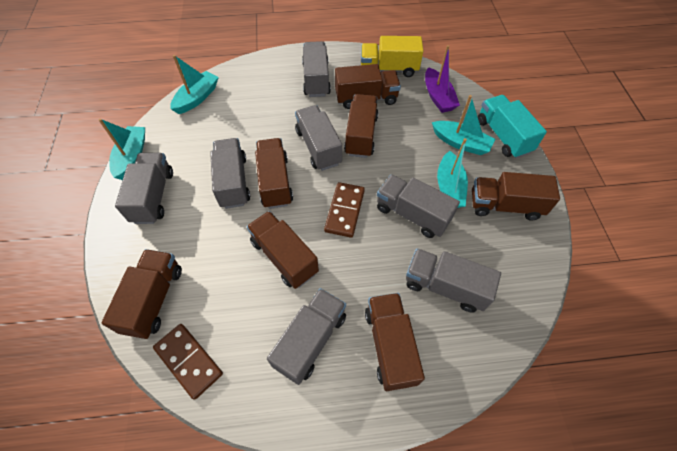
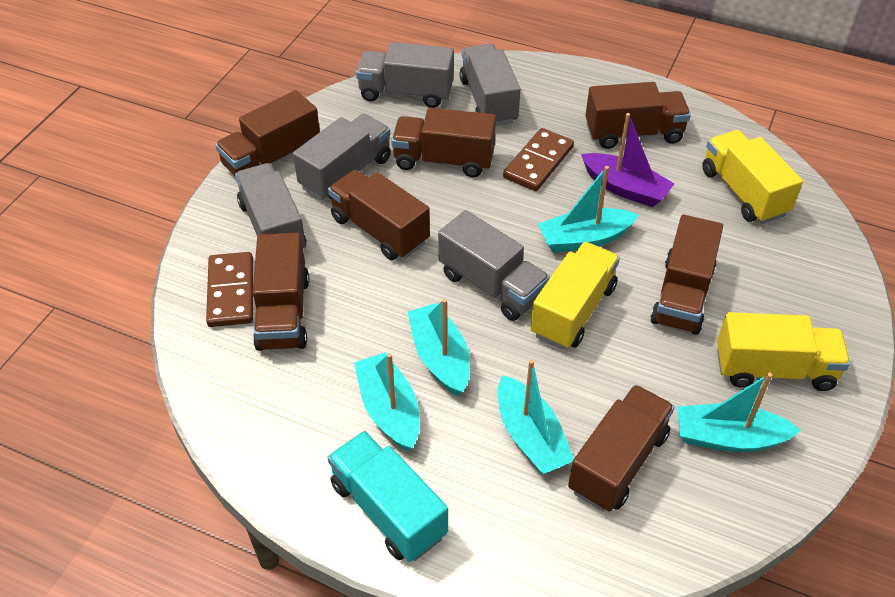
grey truck: 7 -> 5
turquoise boat: 4 -> 5
yellow truck: 1 -> 3

